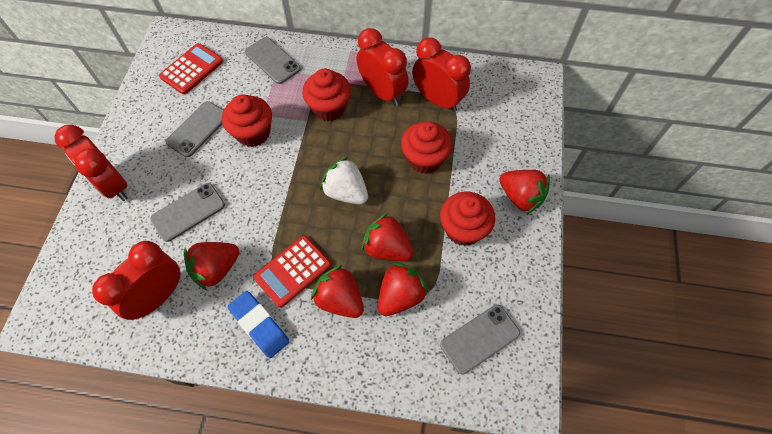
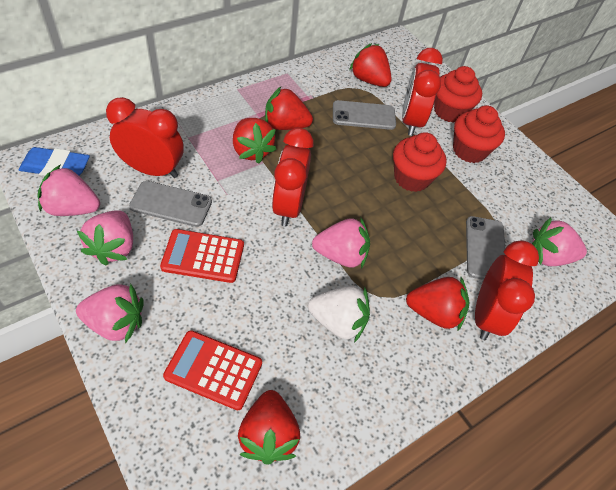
grey phone: 4 -> 3
pink strawberry: 0 -> 5
red cupcake: 4 -> 3

